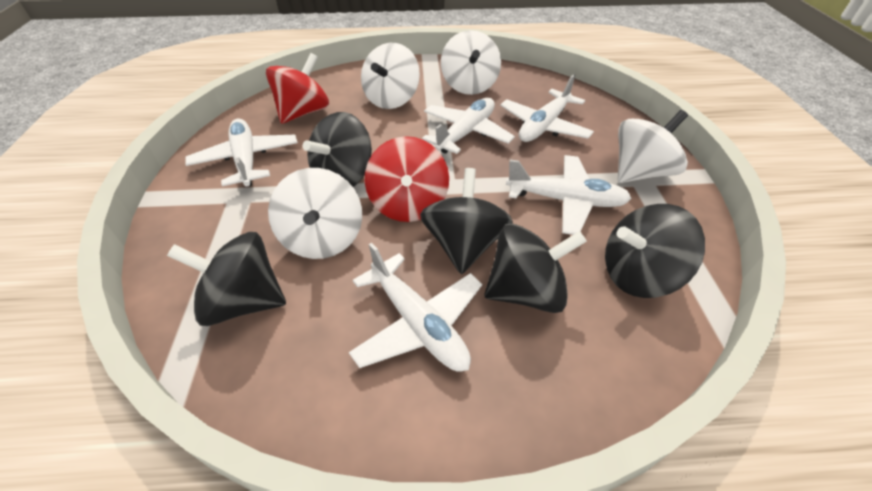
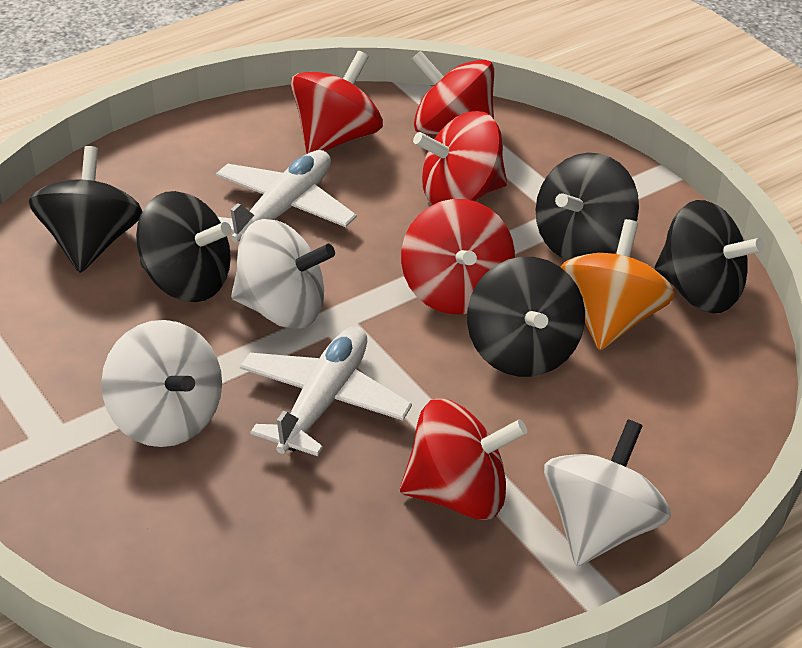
orange spinning top: 0 -> 1
red spinning top: 2 -> 5
white plane: 5 -> 2
white spinning top: 4 -> 3

